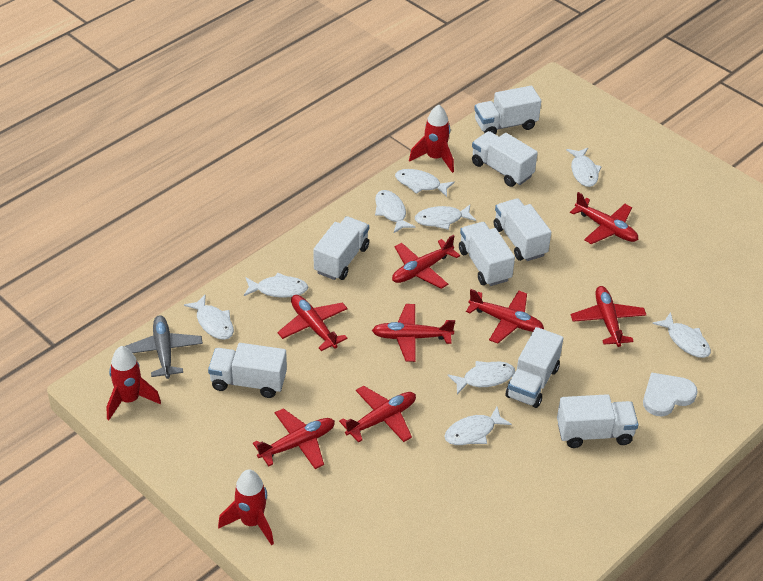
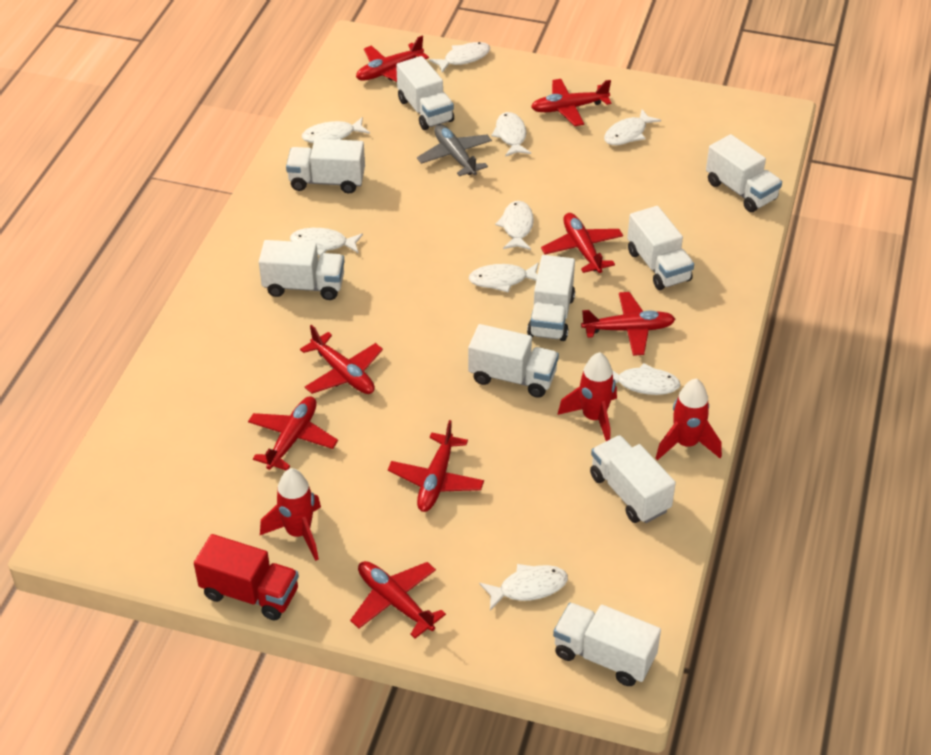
red truck: 0 -> 1
white heart: 1 -> 0
white truck: 8 -> 9

